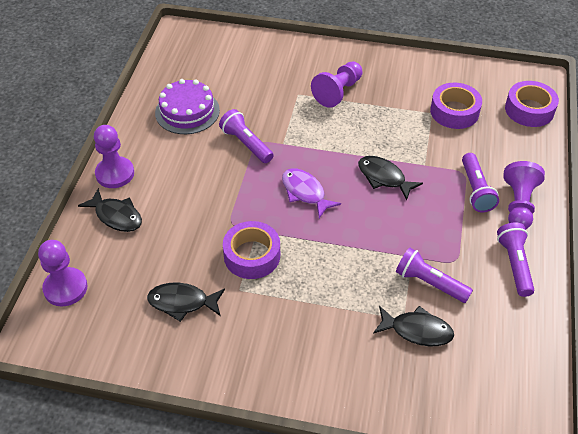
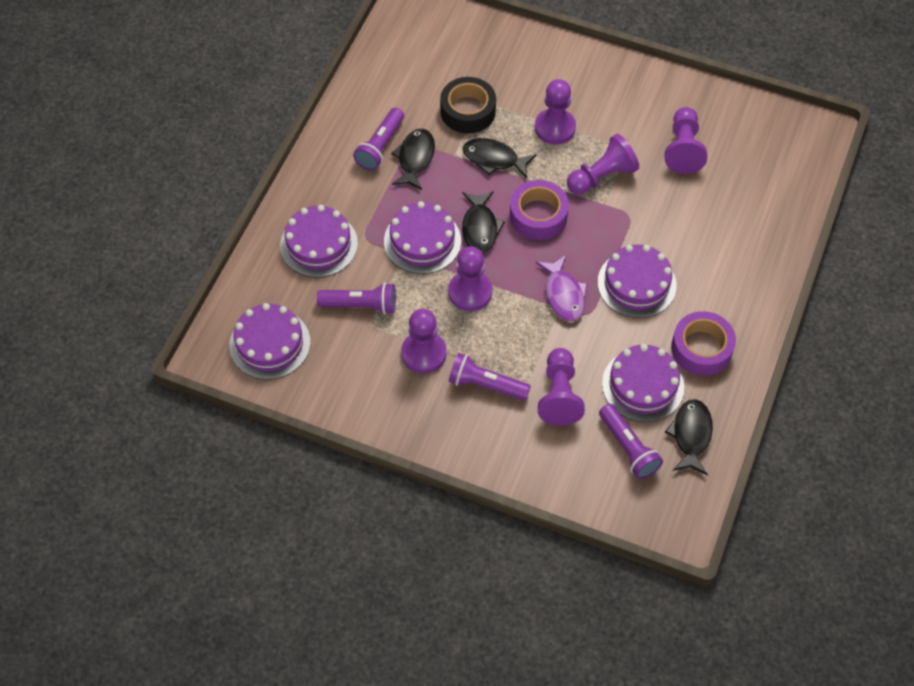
black tape: 0 -> 1
purple cake: 1 -> 5
purple pawn: 4 -> 6
purple tape: 3 -> 2

